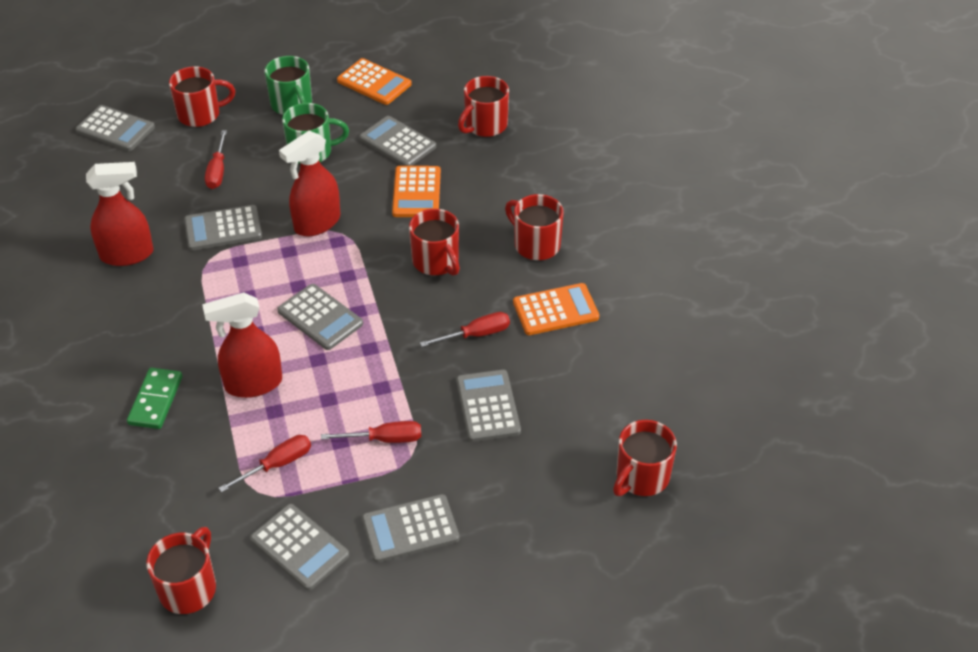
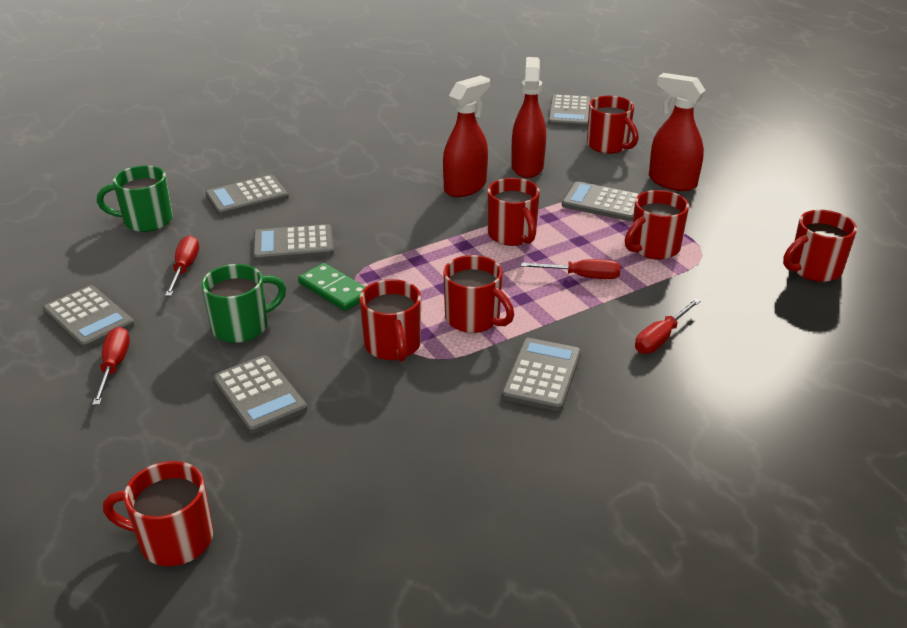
orange calculator: 3 -> 0
red mug: 6 -> 7

